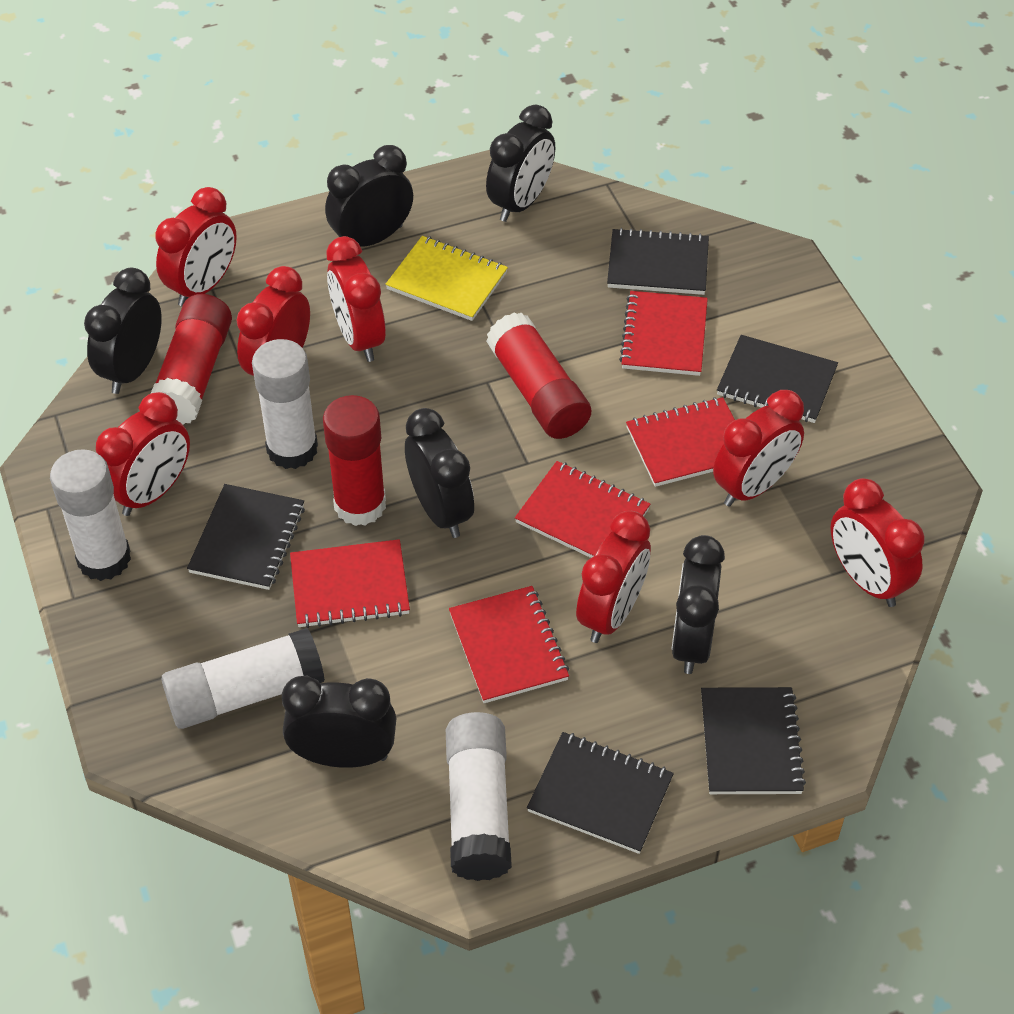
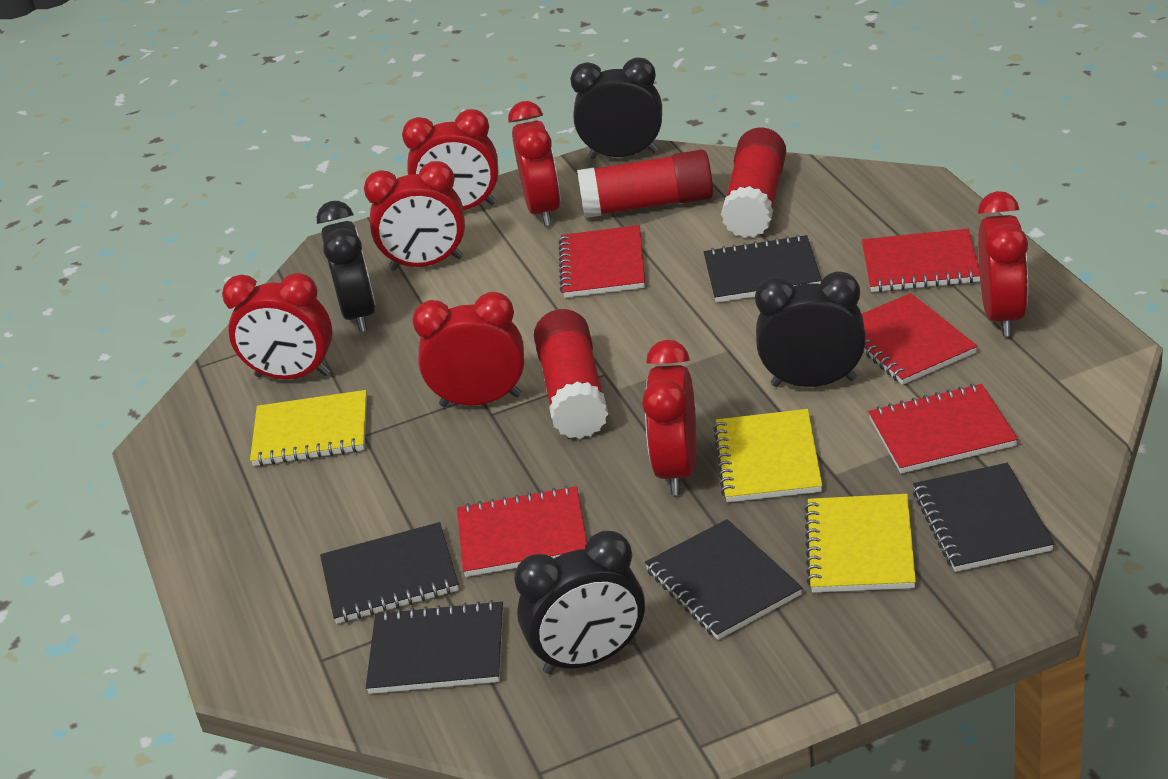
black clock: 6 -> 4
white glue stick: 4 -> 0
yellow notebook: 1 -> 3

